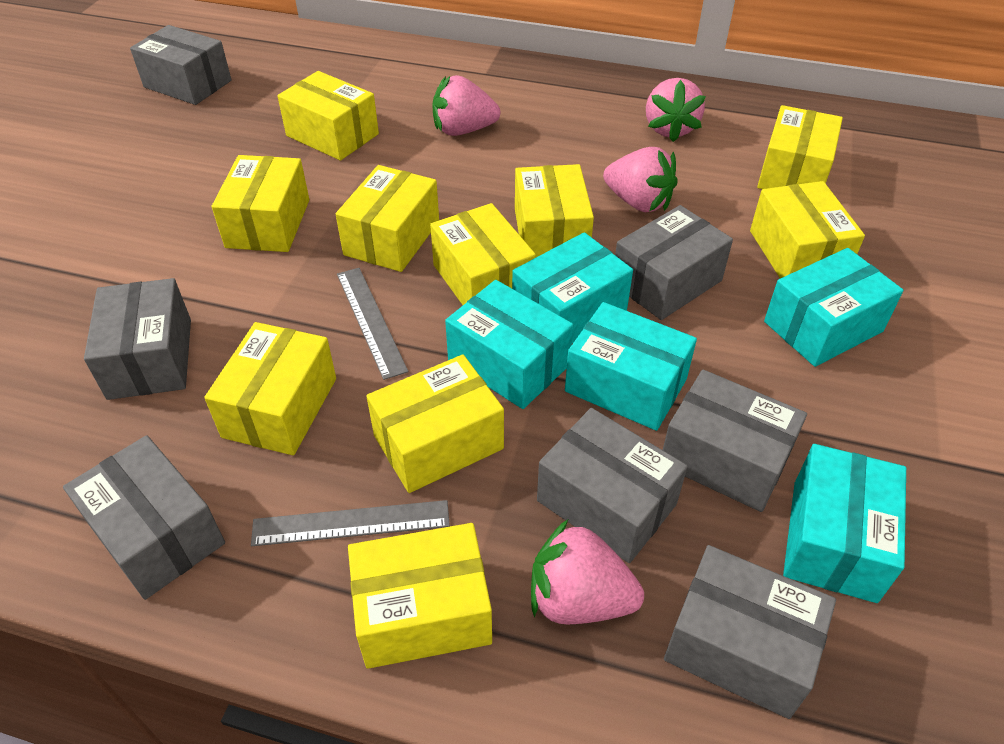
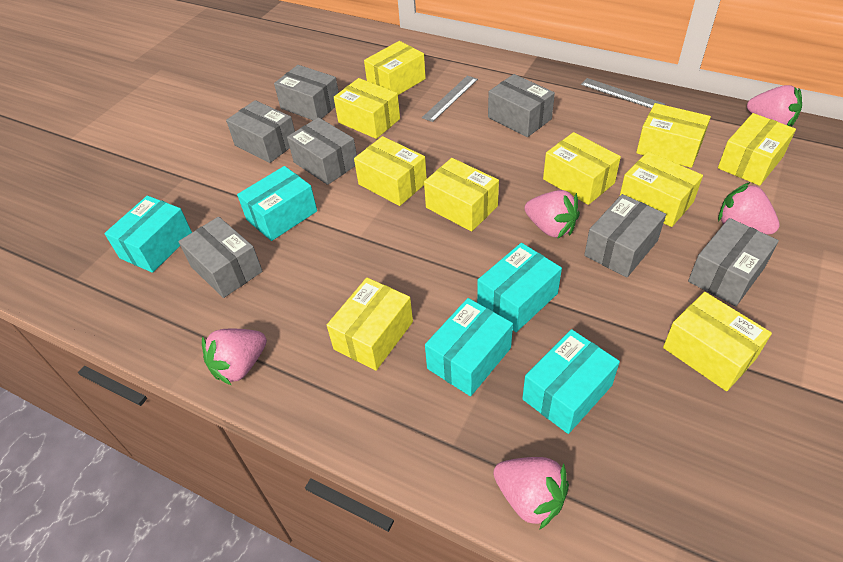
pink strawberry: 4 -> 5

